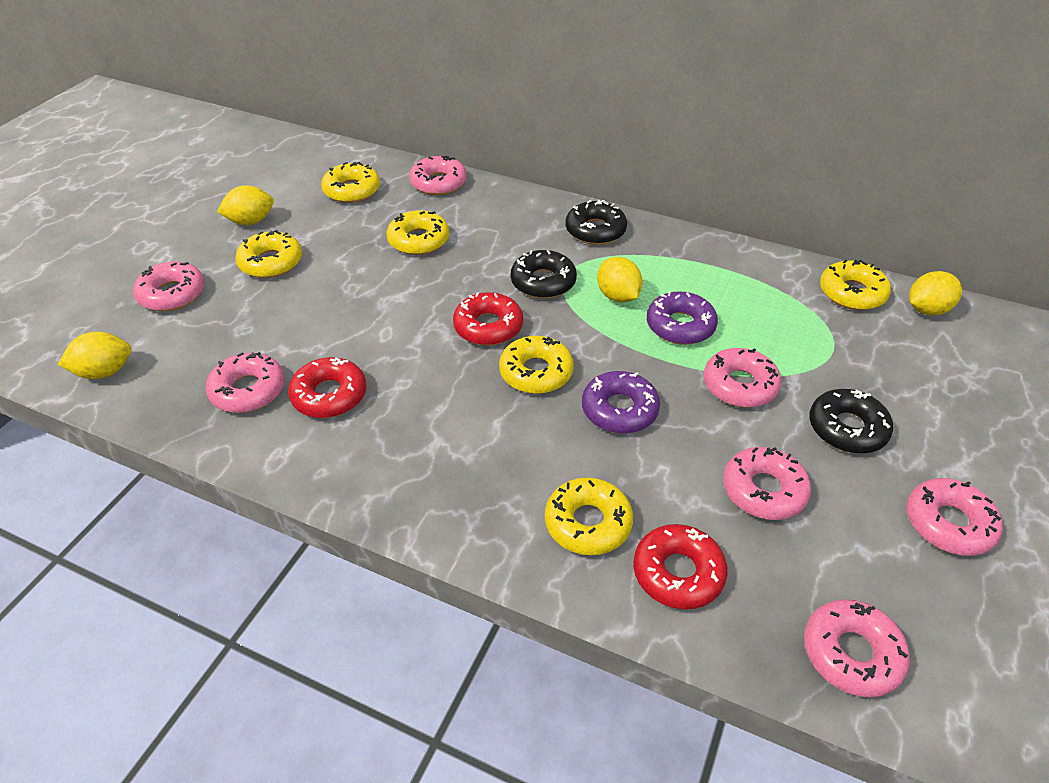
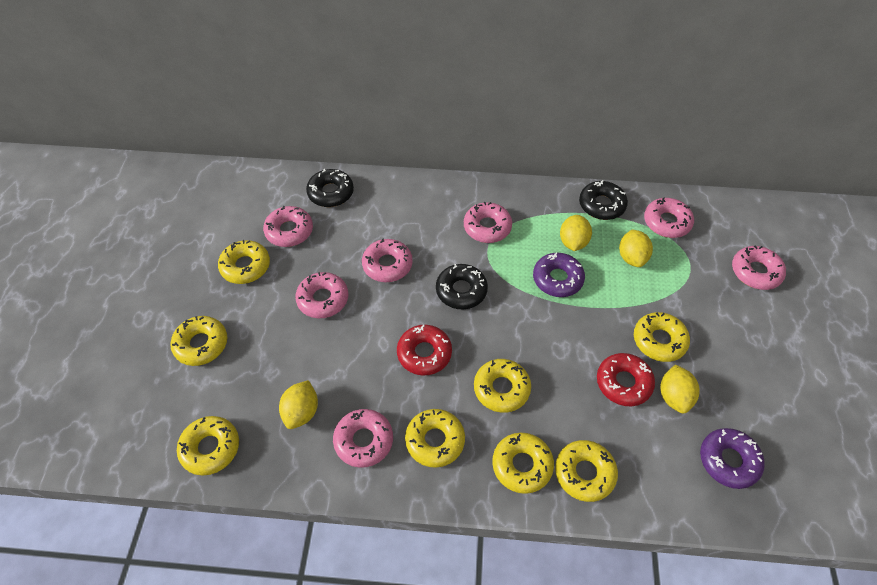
red donut: 3 -> 2
yellow donut: 6 -> 8

